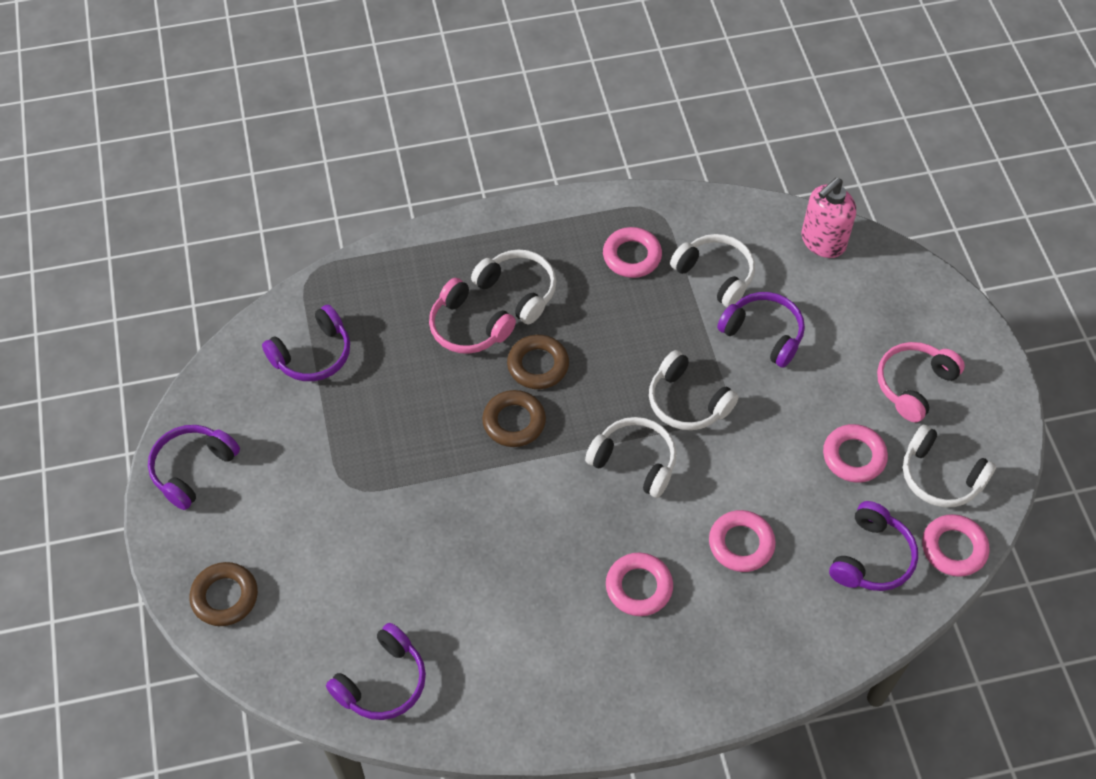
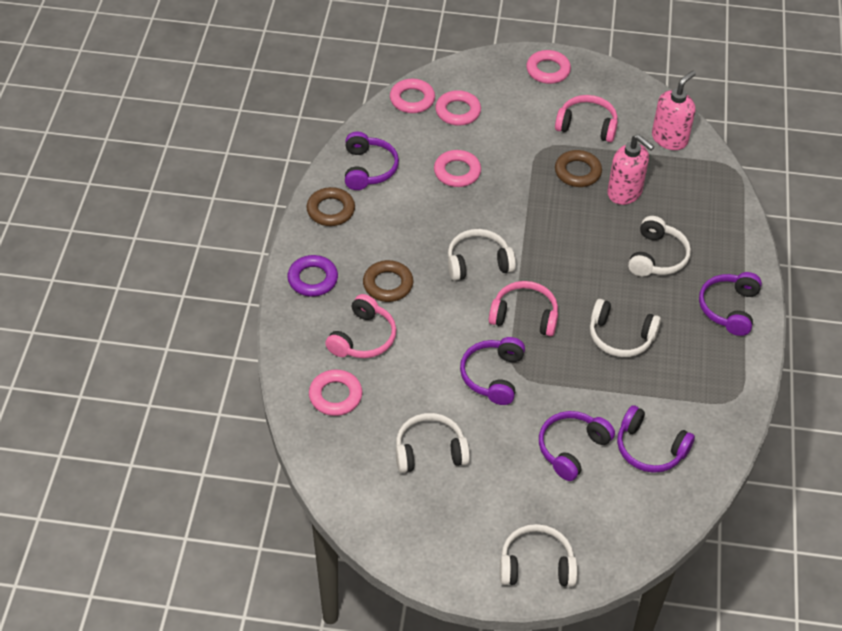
pink headphones: 2 -> 3
pink soap dispenser: 1 -> 2
purple ring: 0 -> 1

